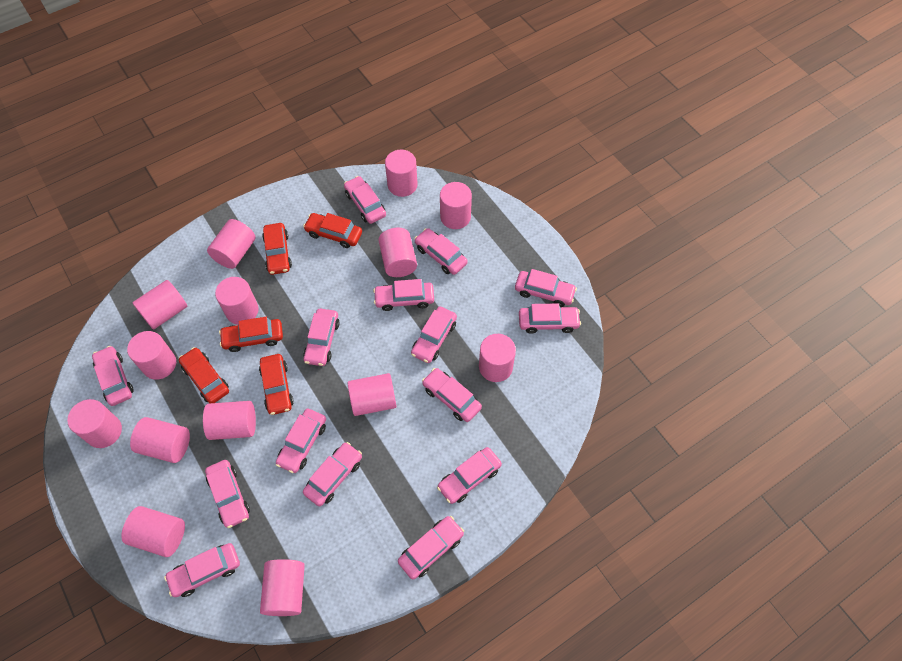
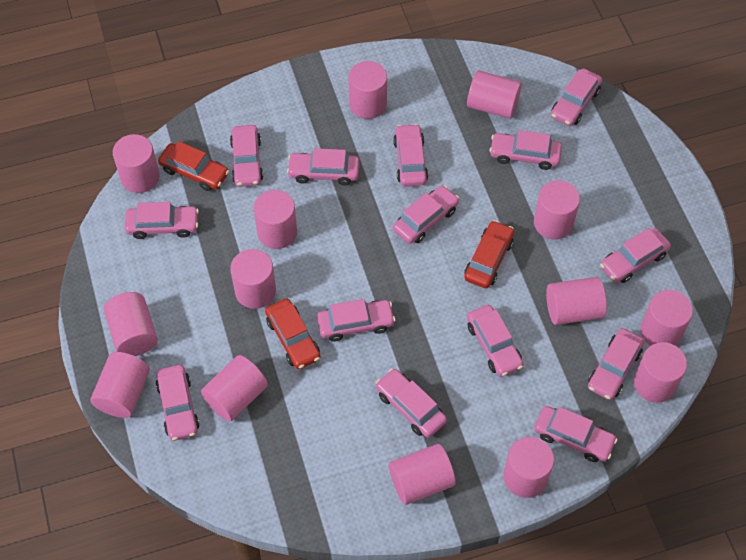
pink car: 15 -> 14
red car: 5 -> 3

